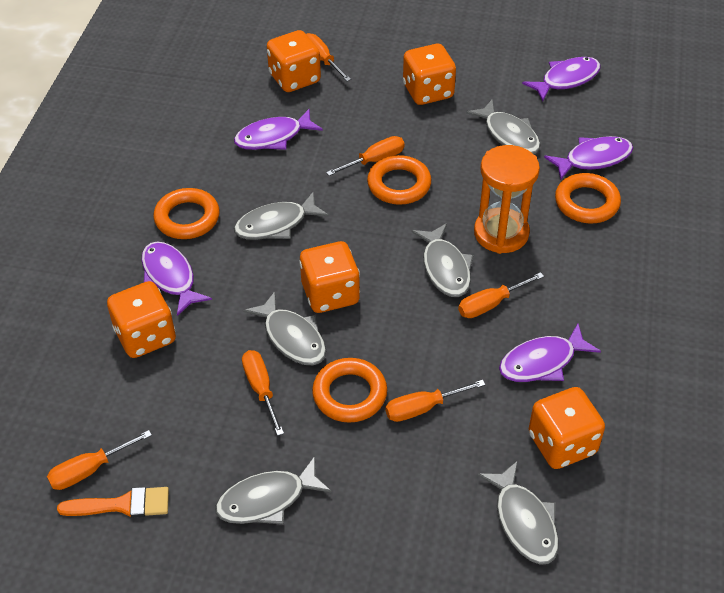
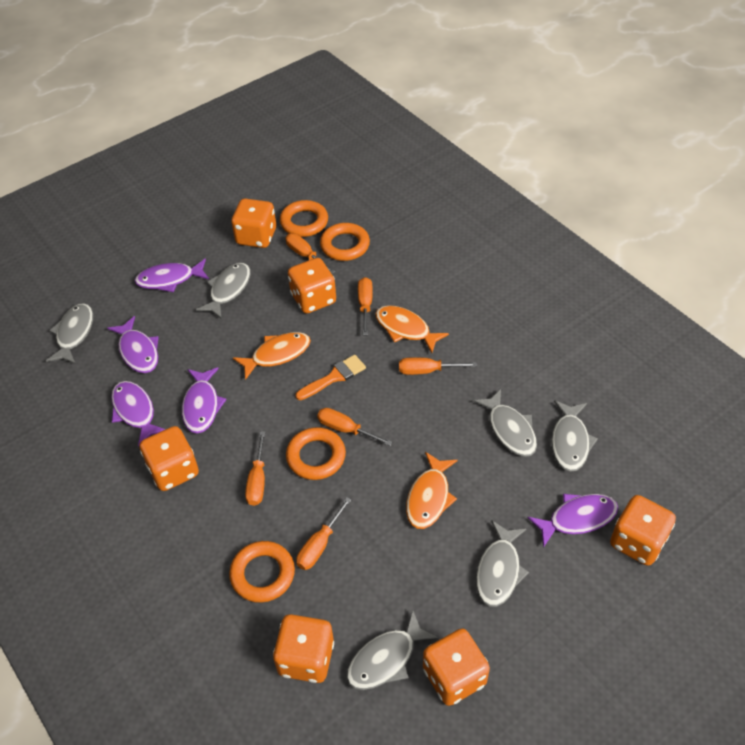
orange dice: 5 -> 6
orange fish: 0 -> 3
orange hourglass: 1 -> 0

